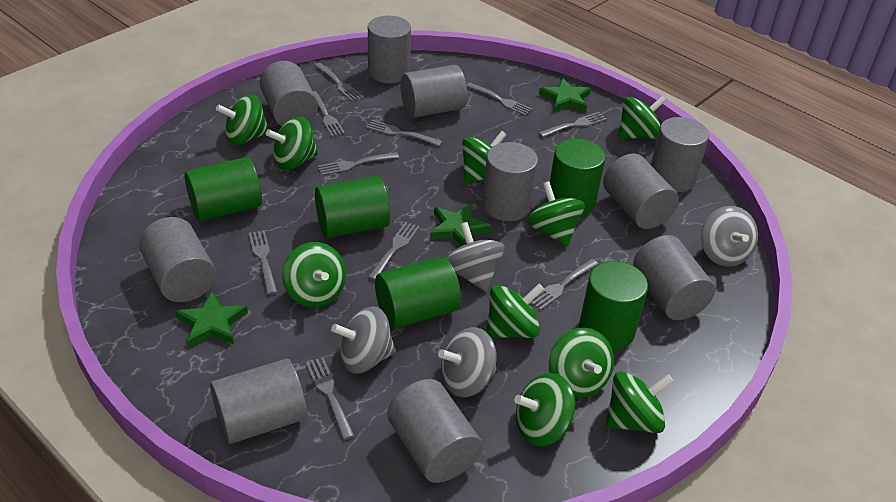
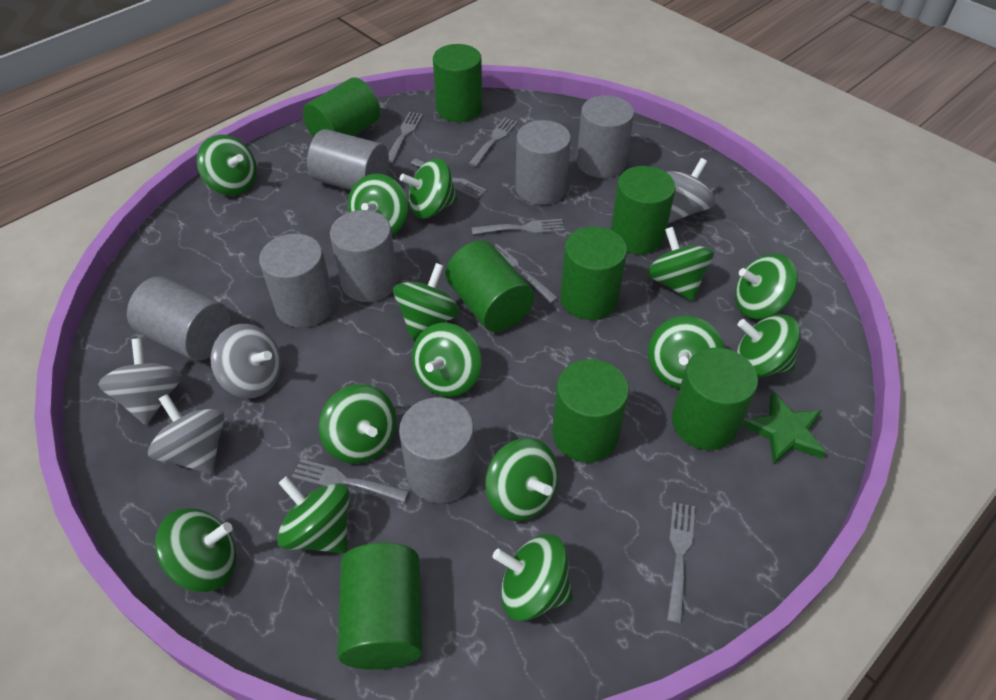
green cylinder: 5 -> 8
green spinning top: 10 -> 14
green star: 3 -> 1
grey cylinder: 10 -> 7
grey fork: 10 -> 7

